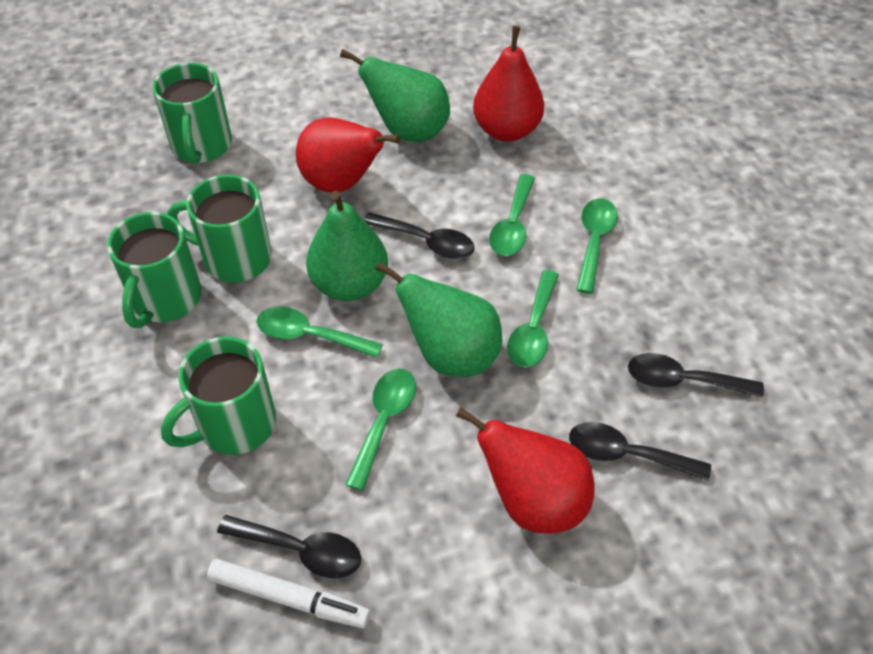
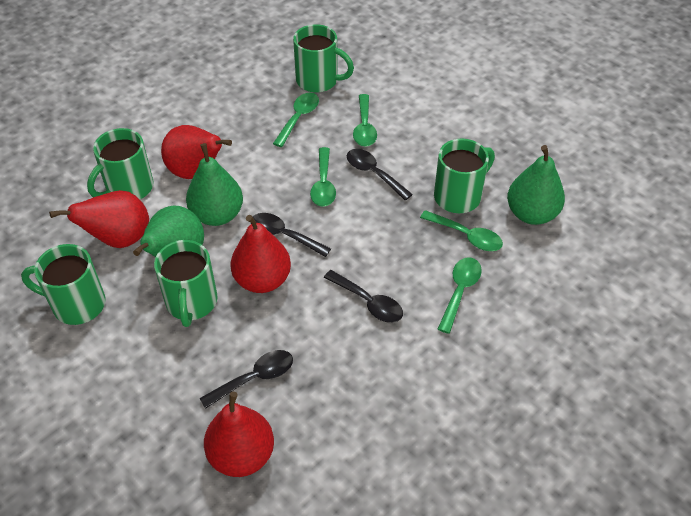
green mug: 4 -> 5
red pear: 3 -> 4
white marker: 1 -> 0

